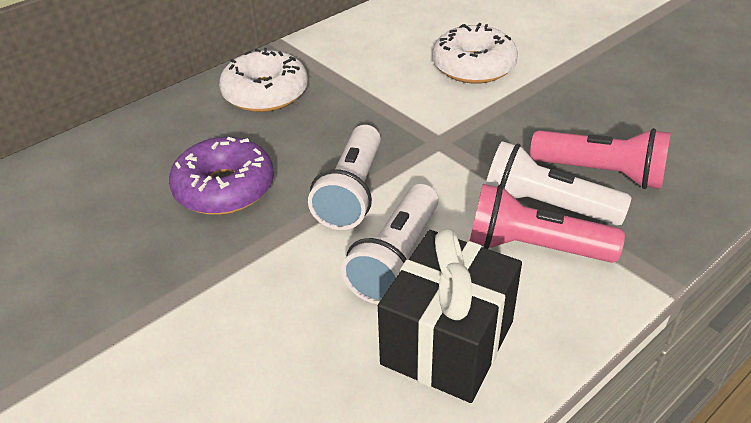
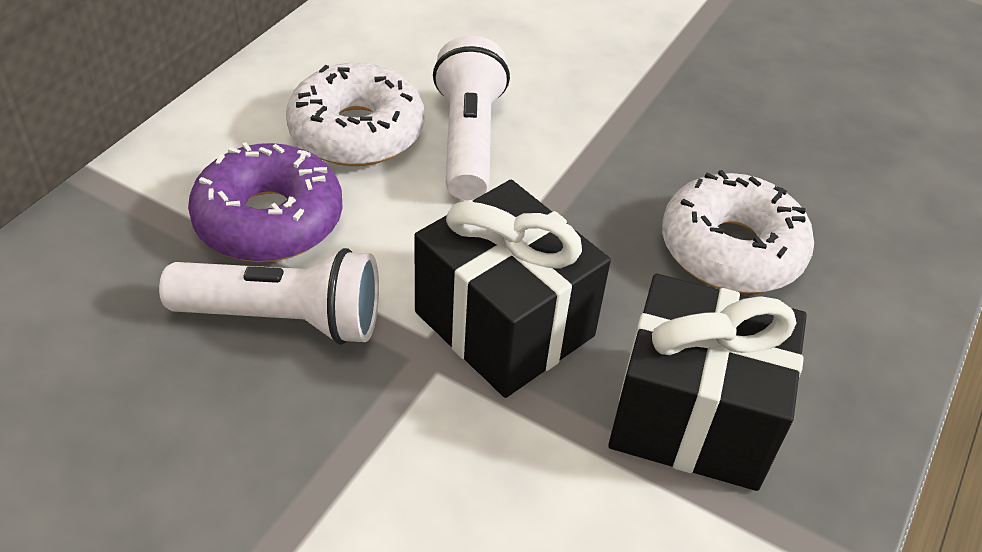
black gift: 1 -> 2
pink flashlight: 2 -> 0
white flashlight: 3 -> 2

